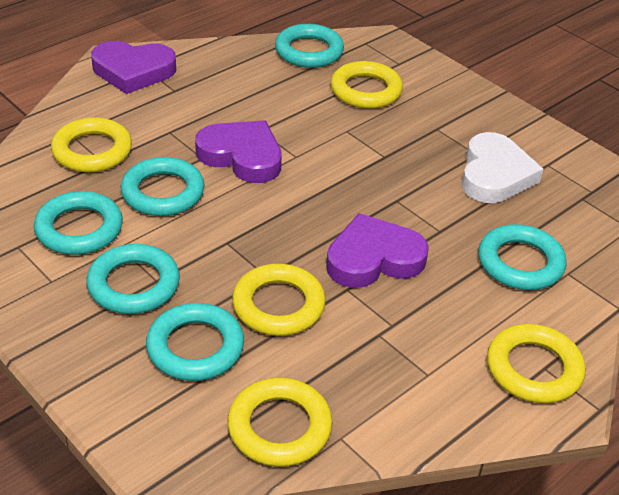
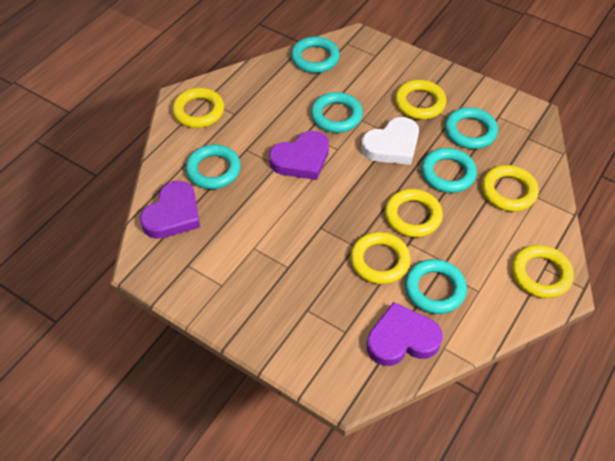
yellow ring: 5 -> 6

